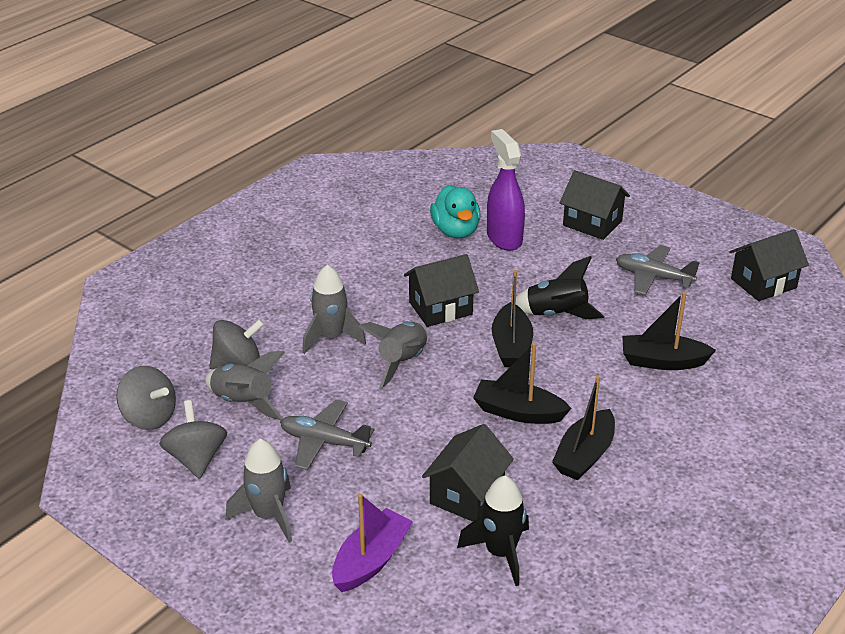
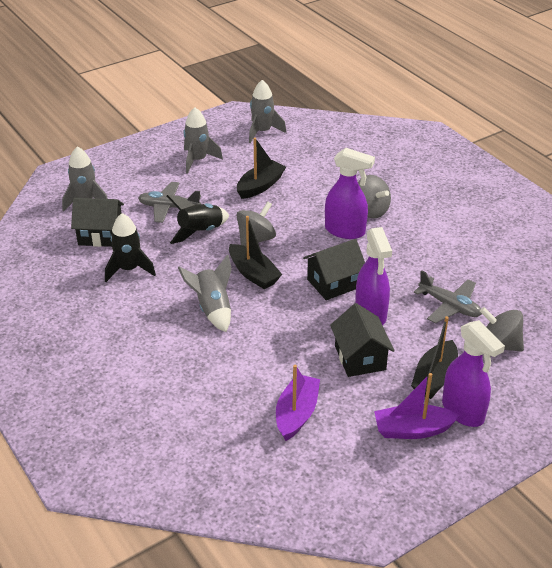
black boat: 4 -> 3
black house: 4 -> 3
purple boat: 1 -> 2
purple spray bottle: 1 -> 3
turquoise duck: 1 -> 0

